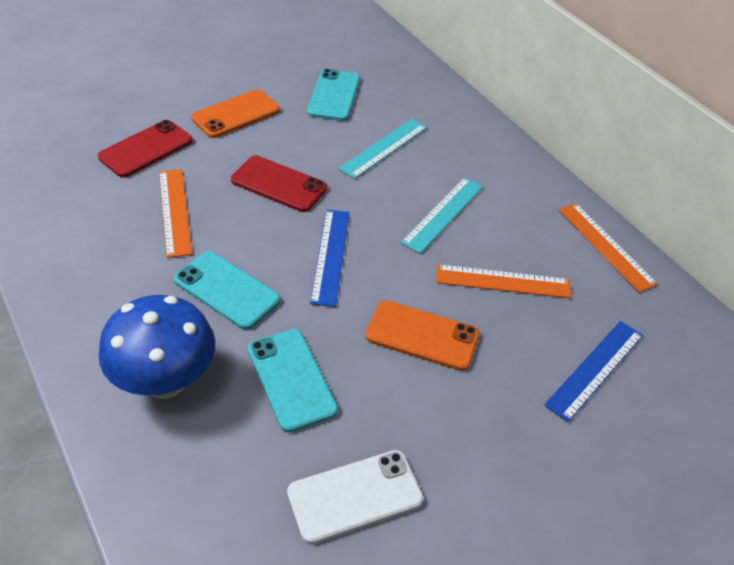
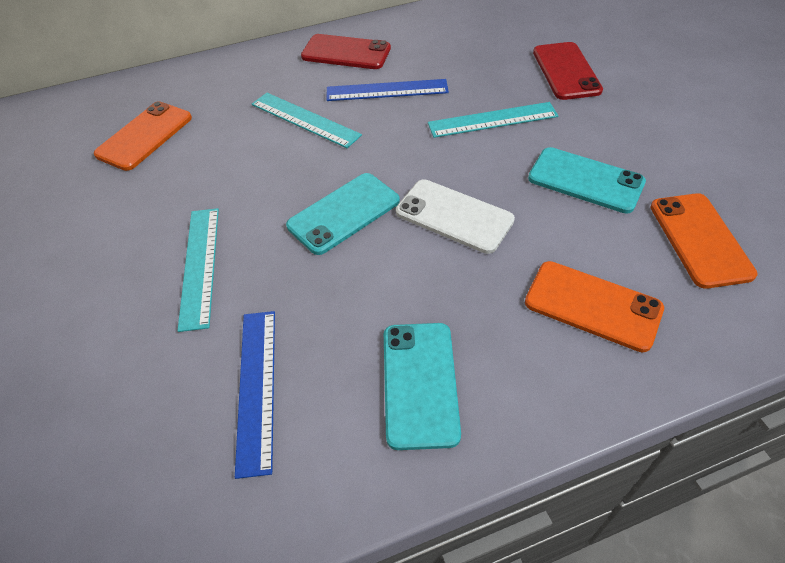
blue mushroom: 1 -> 0
orange phone: 2 -> 3
orange ruler: 3 -> 0
turquoise ruler: 2 -> 3

